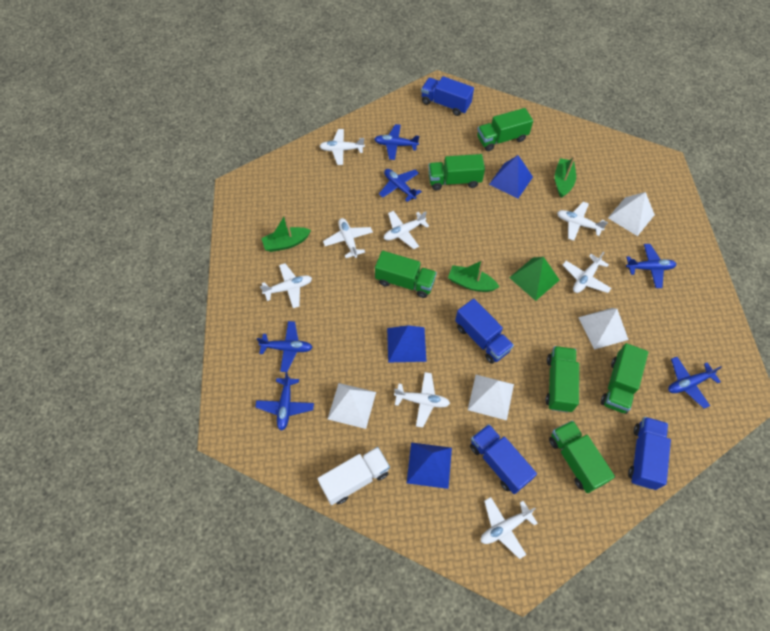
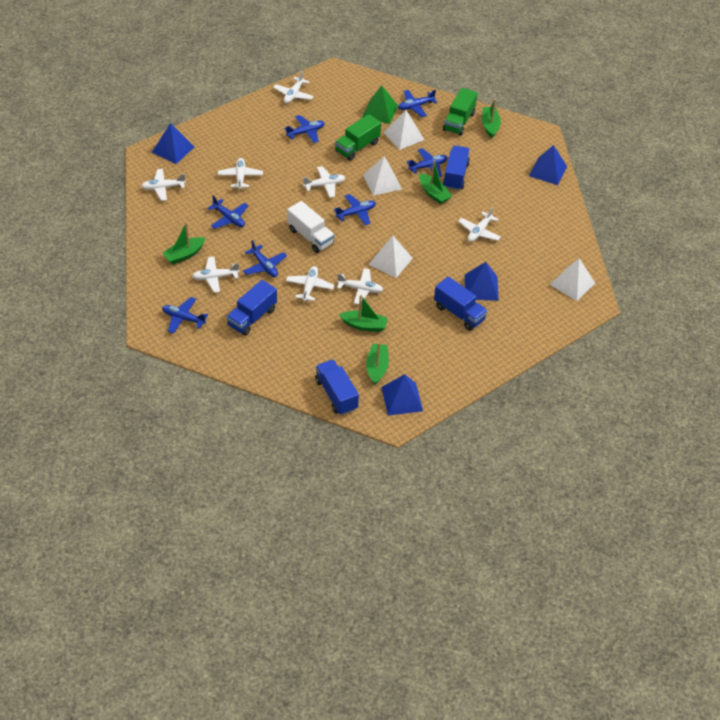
blue plane: 6 -> 7
blue pyramid: 3 -> 4
green boat: 3 -> 5
green truck: 6 -> 2

